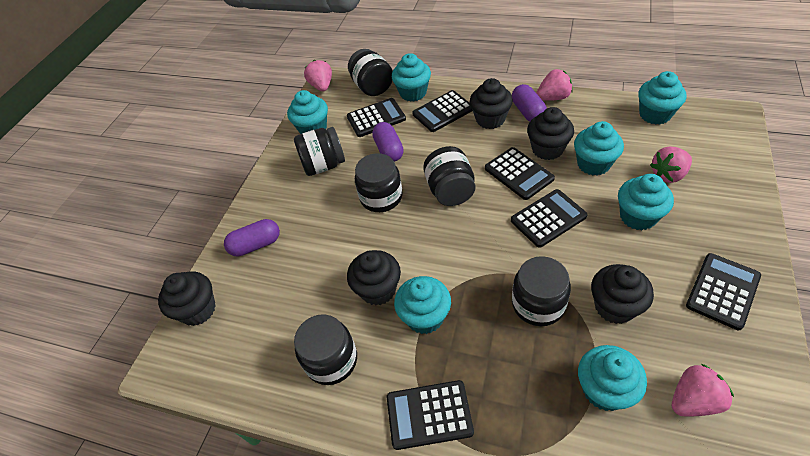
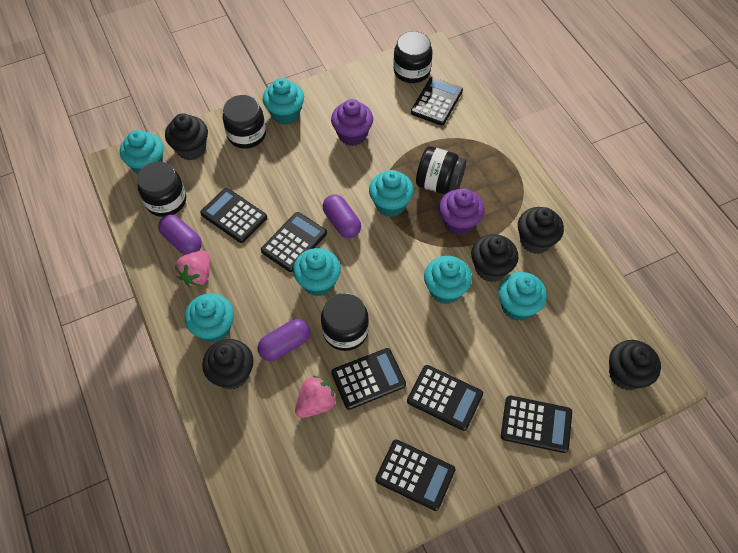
black calculator: 6 -> 7
black jar: 6 -> 5
pink strawberry: 4 -> 2
purple cupcake: 0 -> 2

